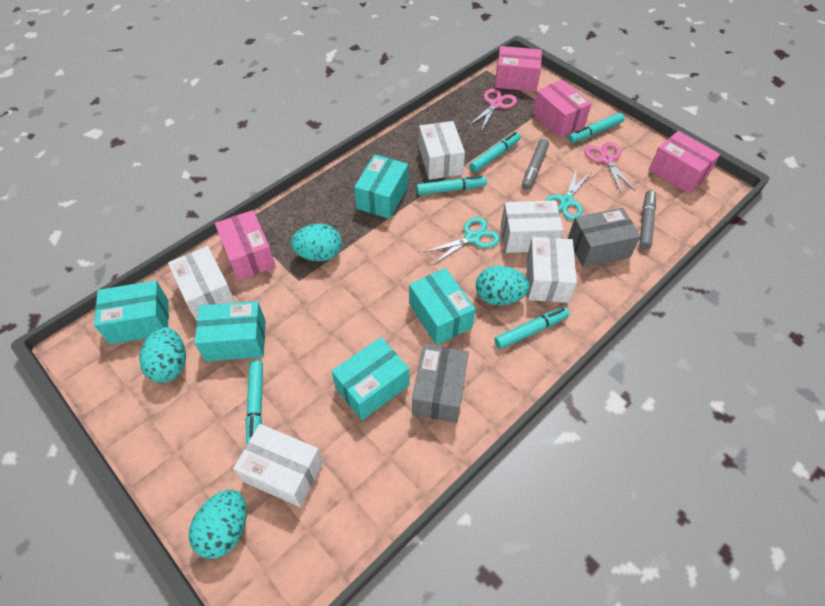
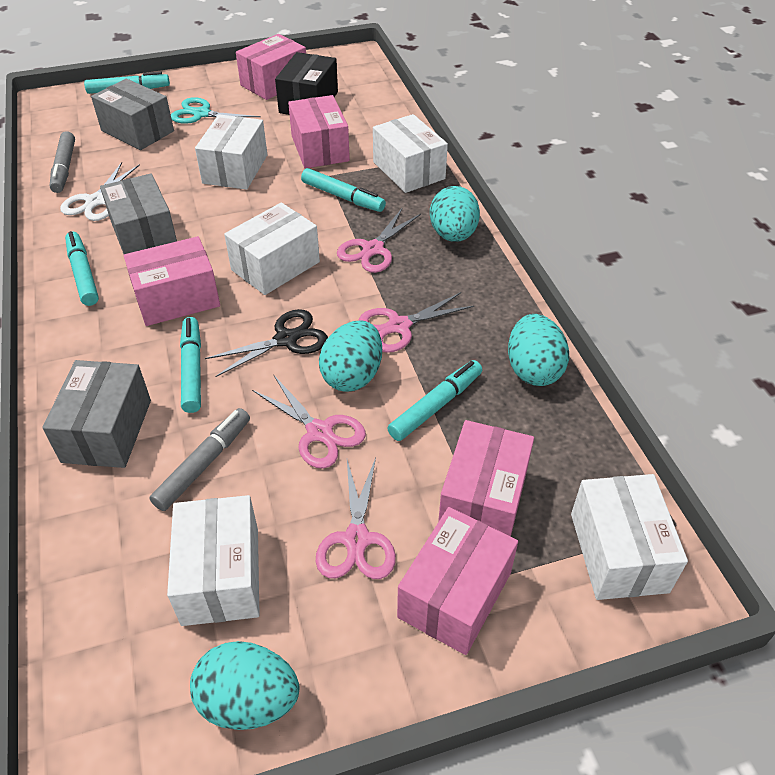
black box: 0 -> 1
black scissors: 0 -> 1
grey box: 2 -> 3
pink box: 4 -> 5
pink scissors: 2 -> 4
turquoise box: 5 -> 0
turquoise scissors: 2 -> 1
white scissors: 0 -> 1

